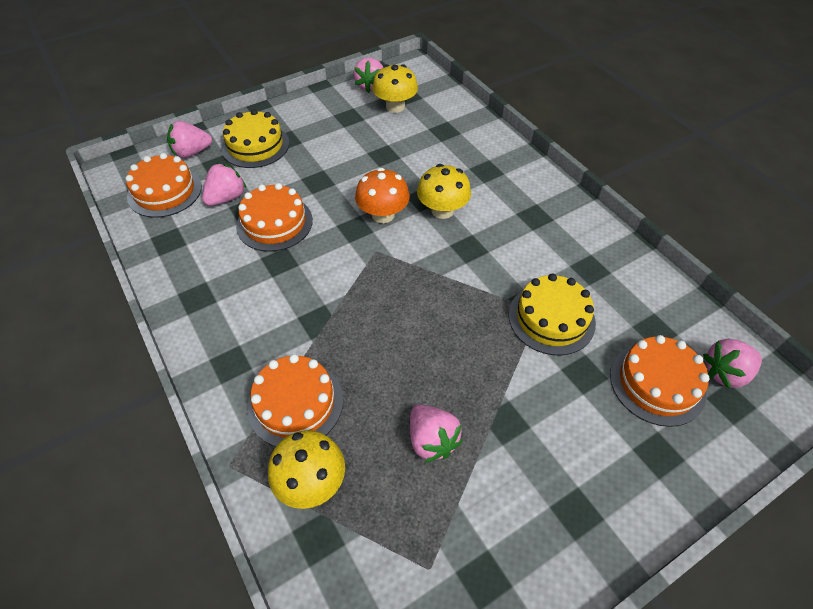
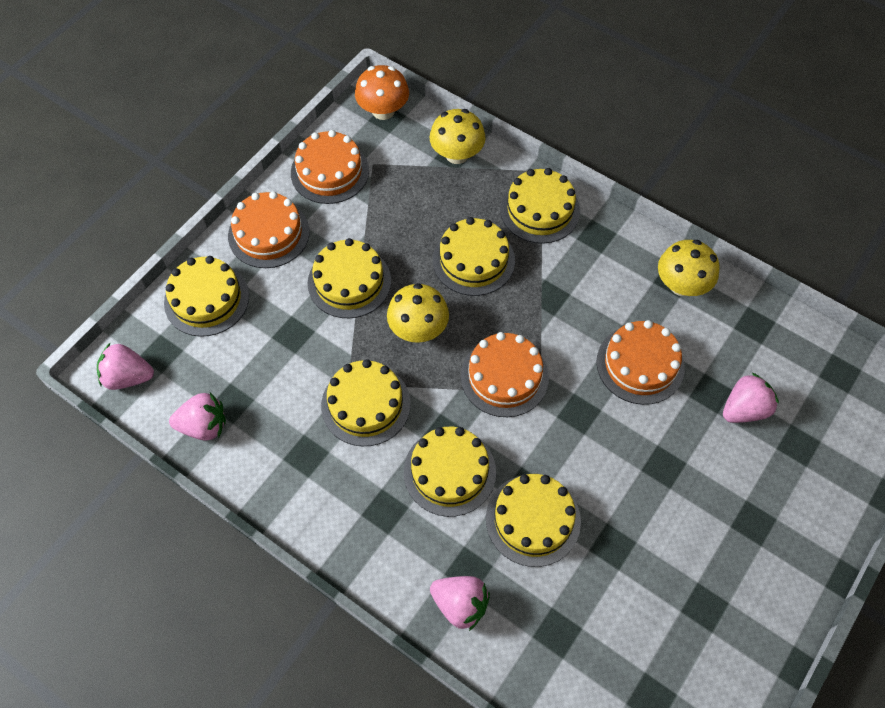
pink strawberry: 5 -> 4
yellow cake: 2 -> 7

